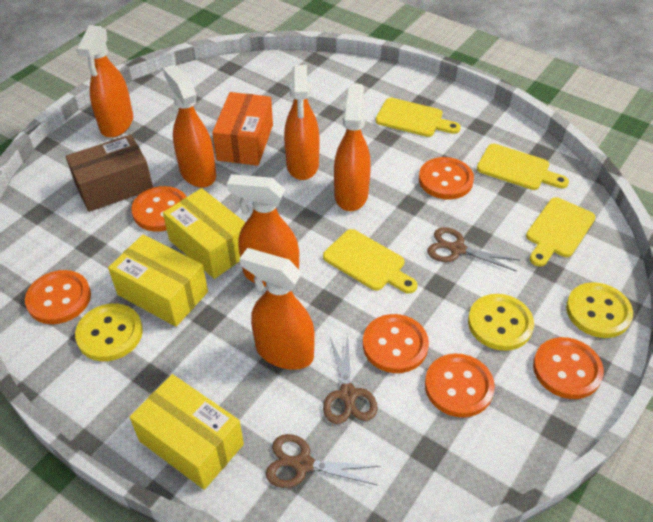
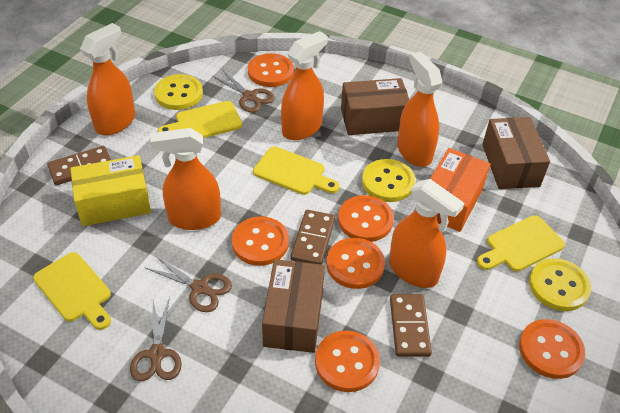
brown box: 1 -> 3
brown domino: 0 -> 3
orange spray bottle: 6 -> 5
yellow box: 3 -> 1

